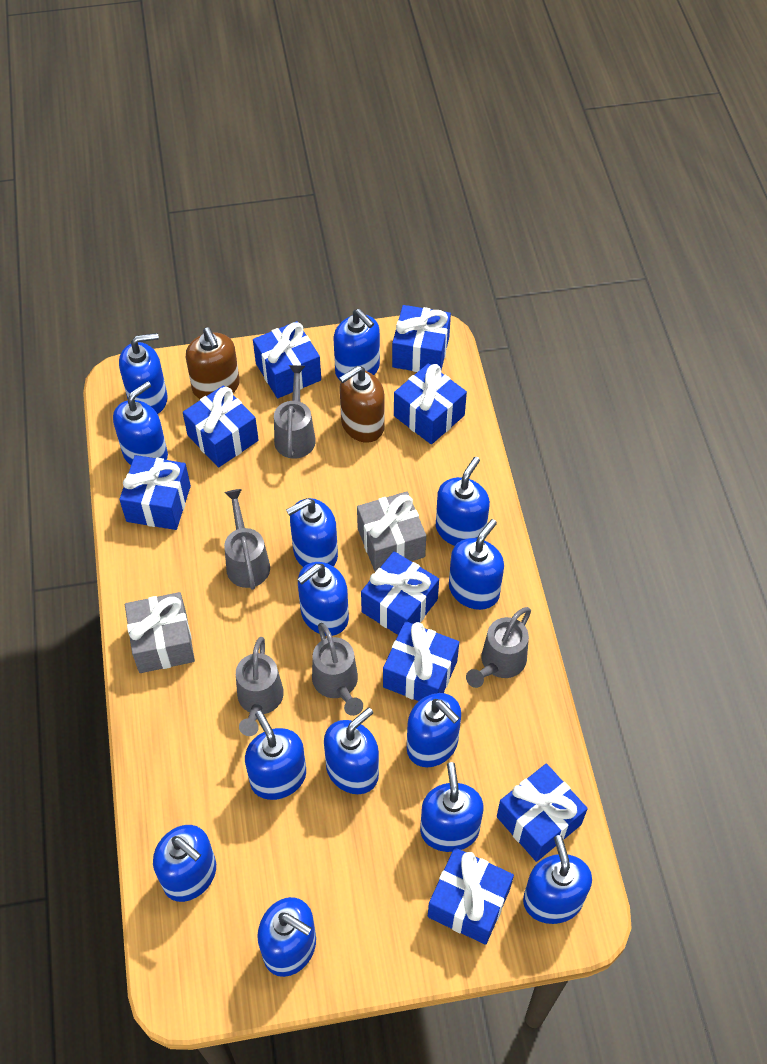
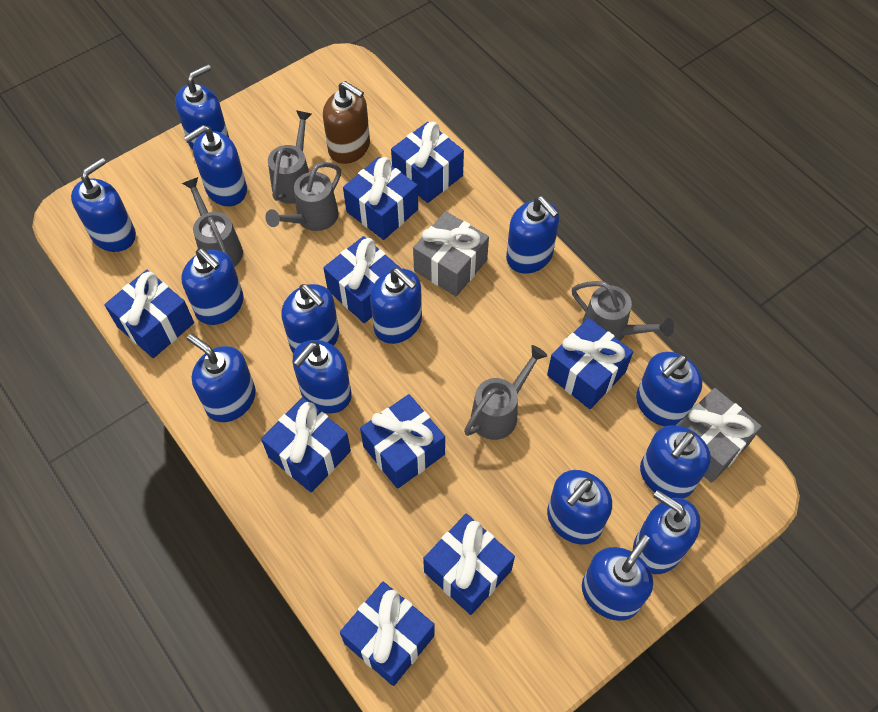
brown soap dispenser: 2 -> 1

